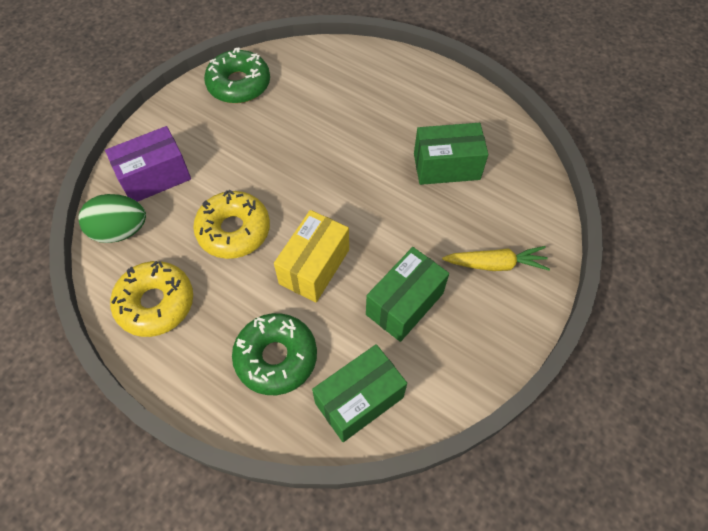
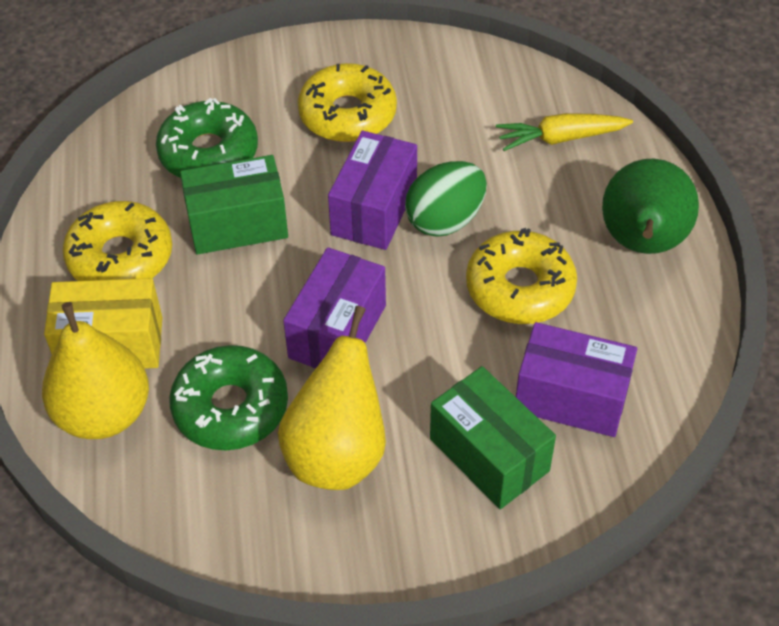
green box: 3 -> 2
green pear: 0 -> 1
purple box: 1 -> 3
yellow donut: 2 -> 3
yellow pear: 0 -> 2

